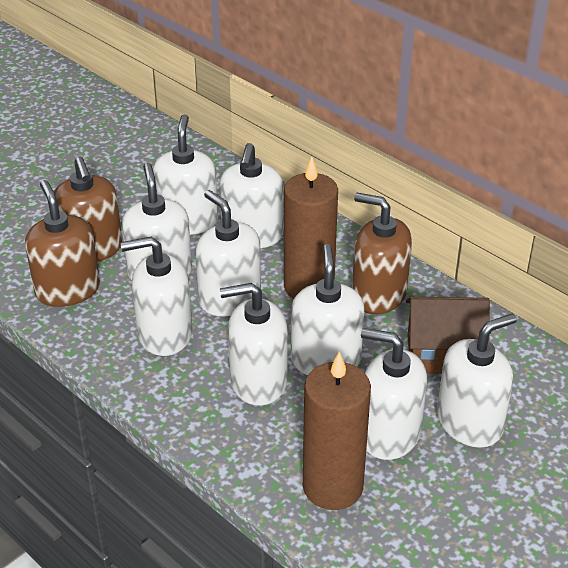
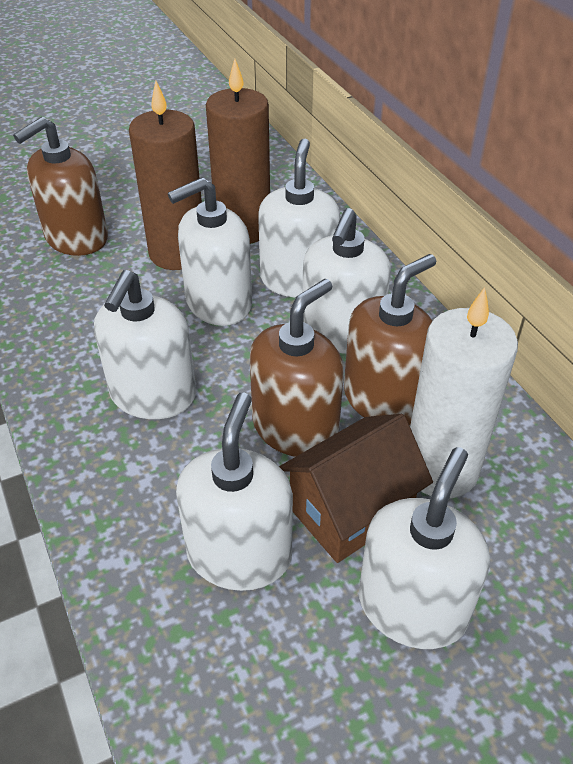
white candle: 0 -> 1
white soap dispenser: 9 -> 6

